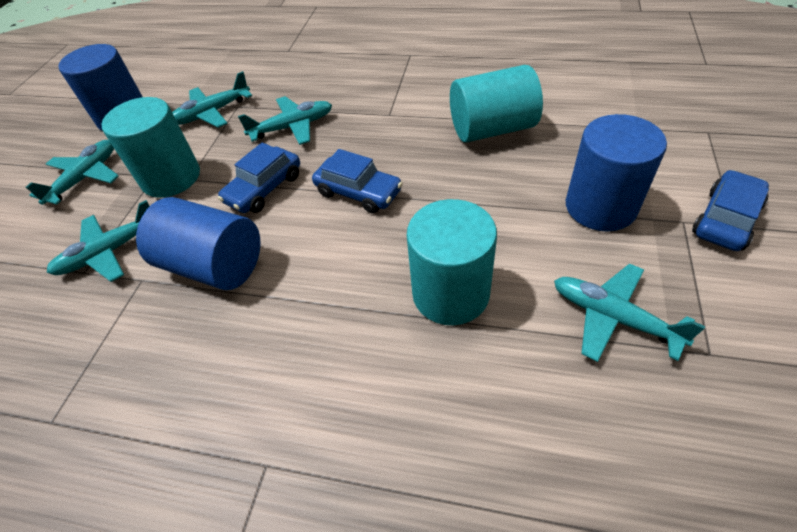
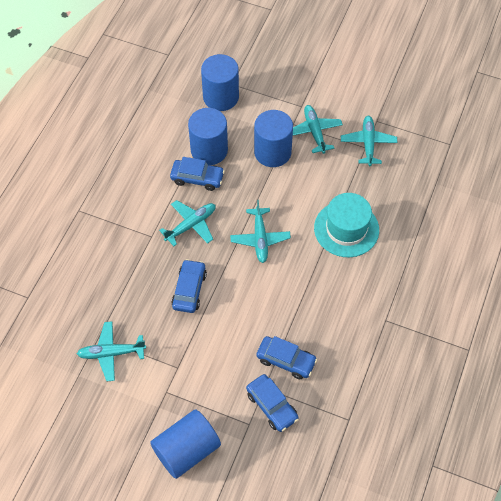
blue car: 3 -> 4
blue cylinder: 3 -> 4
turquoise cylinder: 3 -> 0
turquoise hat: 0 -> 1

